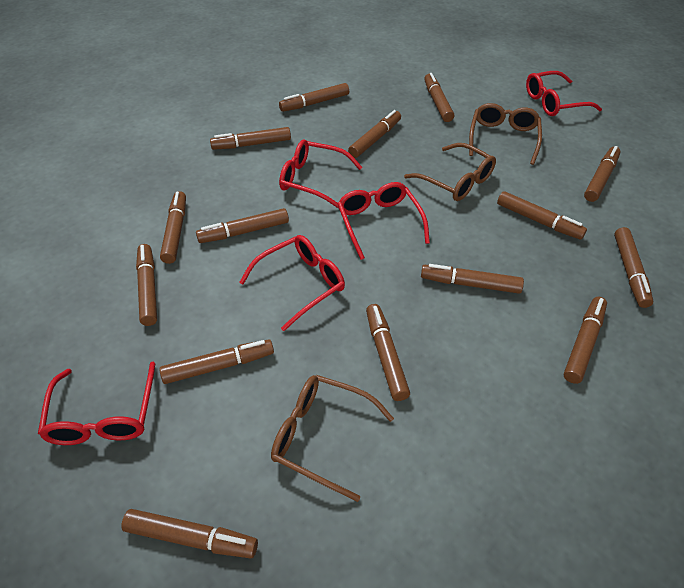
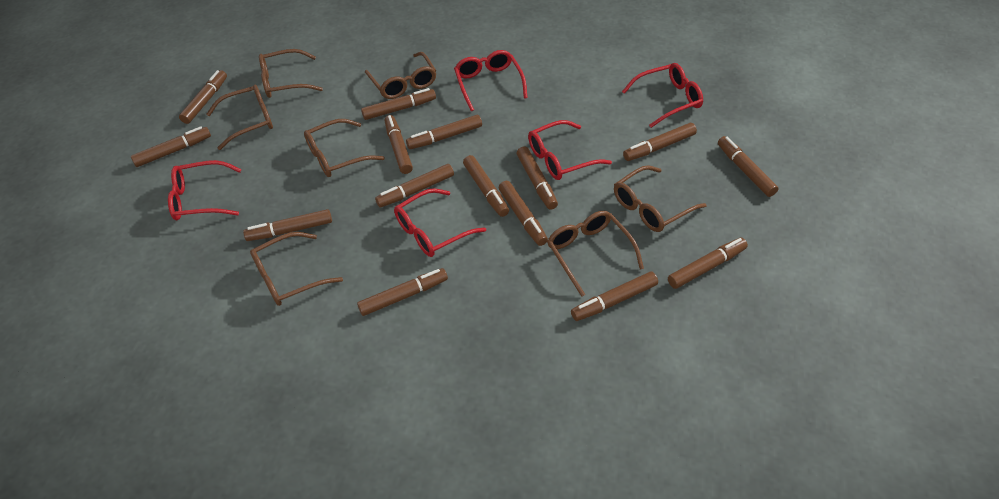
brown glasses: 3 -> 7

